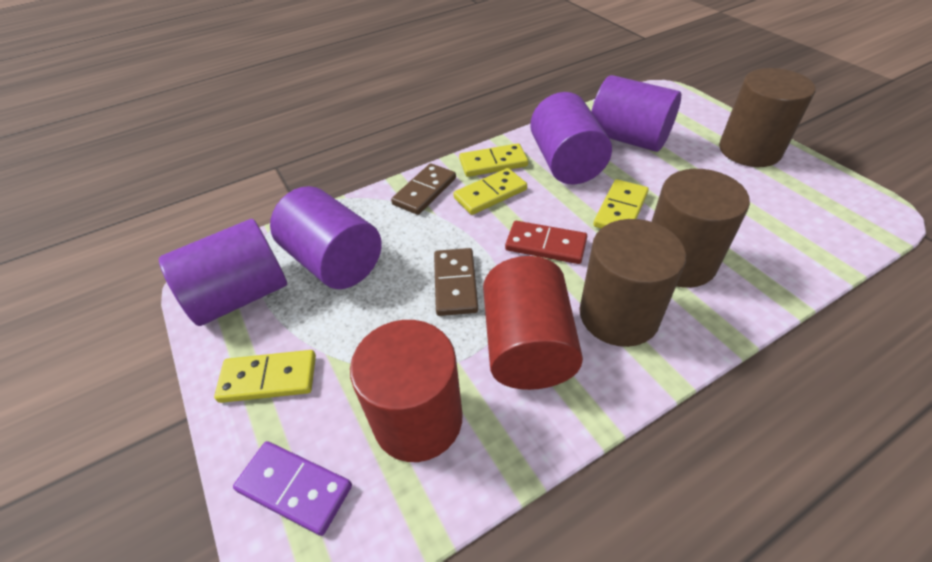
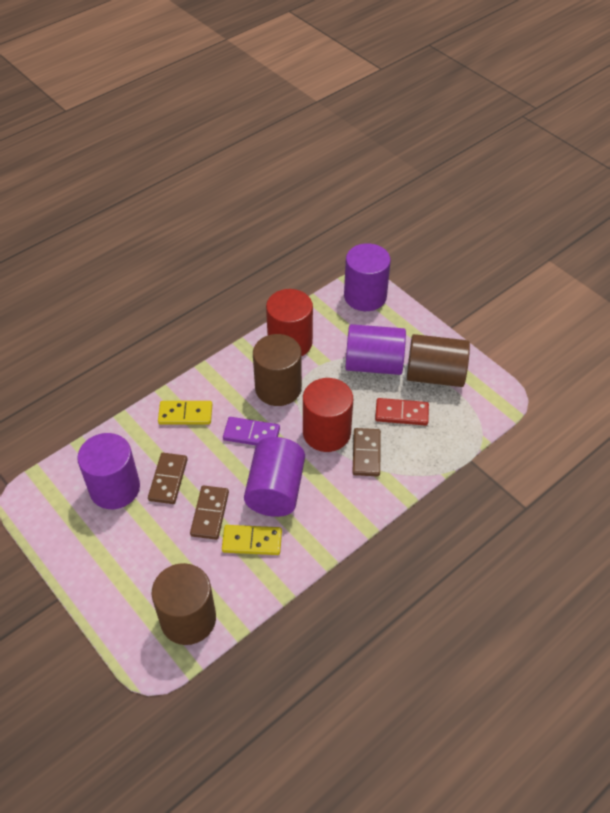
brown domino: 2 -> 3
yellow domino: 4 -> 2

